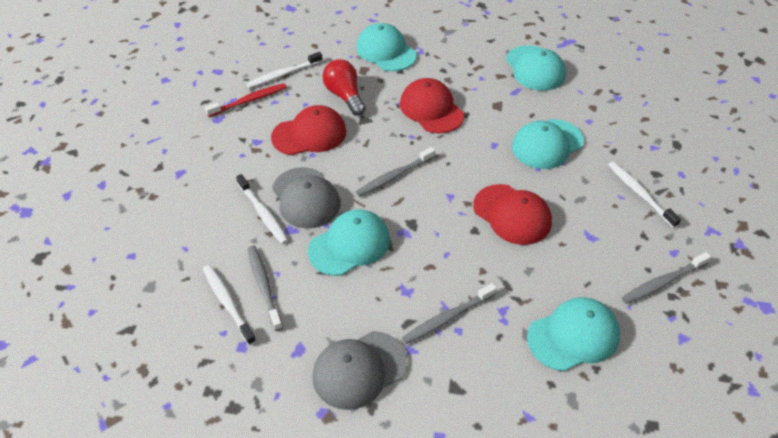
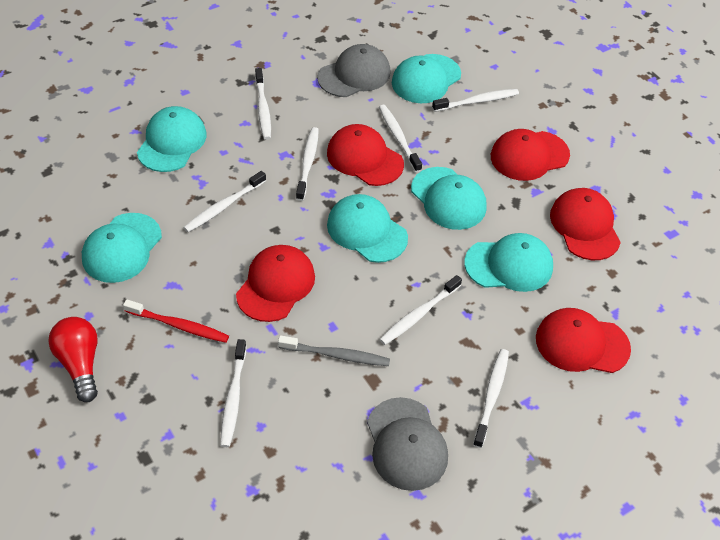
grey toothbrush: 4 -> 1
red cap: 3 -> 5
turquoise cap: 5 -> 6
white toothbrush: 4 -> 8

